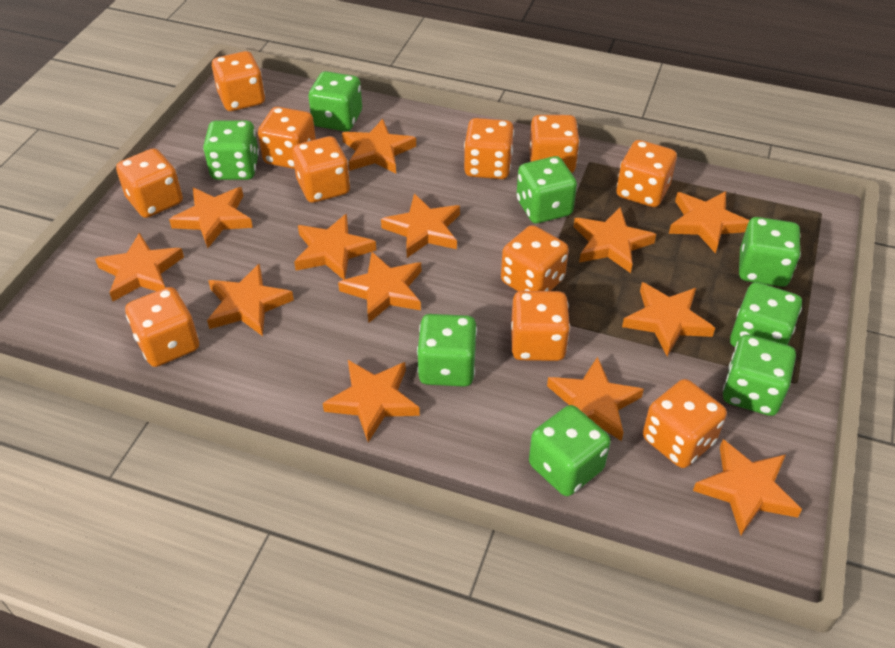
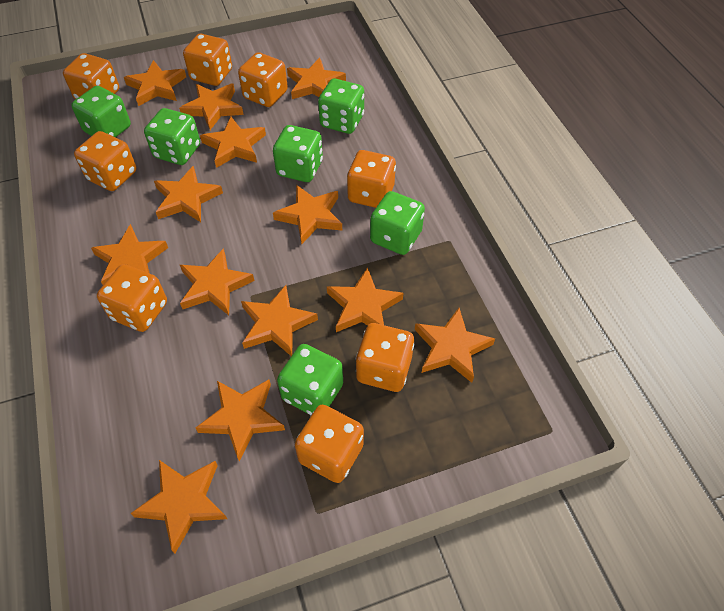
green dice: 8 -> 6
orange dice: 11 -> 8

